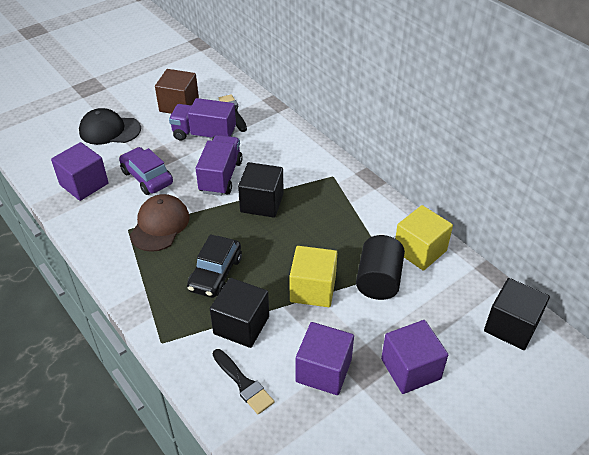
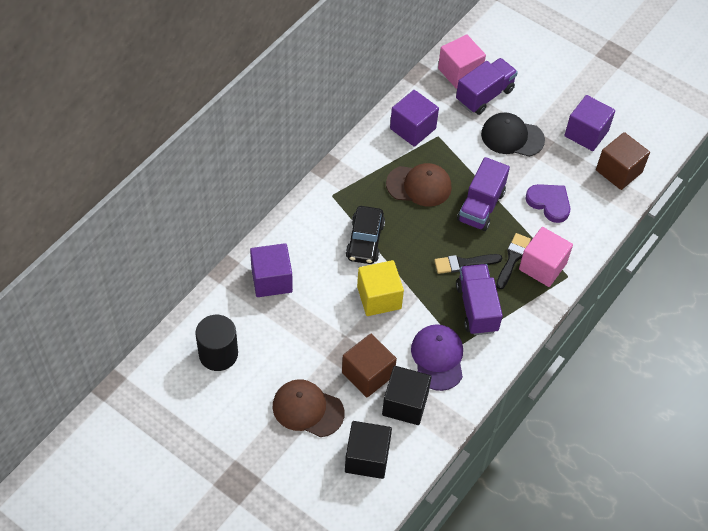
black cube: 3 -> 2
brown cap: 1 -> 2
brown cube: 1 -> 2
pink cube: 0 -> 2
purple cap: 0 -> 1
purple car: 1 -> 0
purple heart: 0 -> 1
purple truck: 2 -> 3
yellow cube: 2 -> 1

